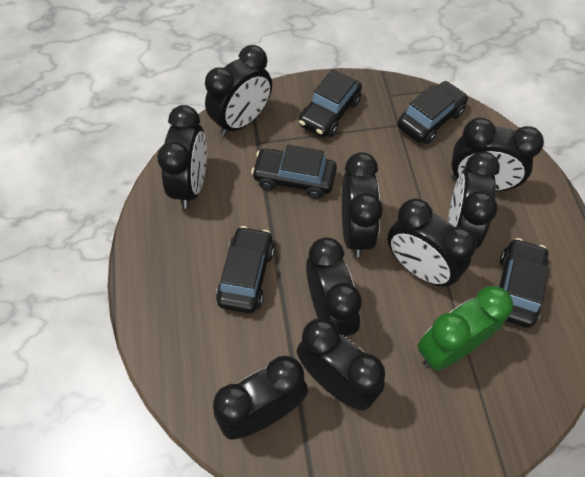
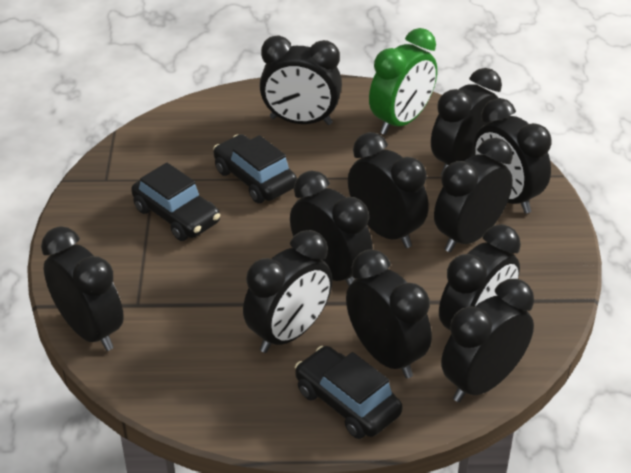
black car: 5 -> 3
black clock: 9 -> 11

